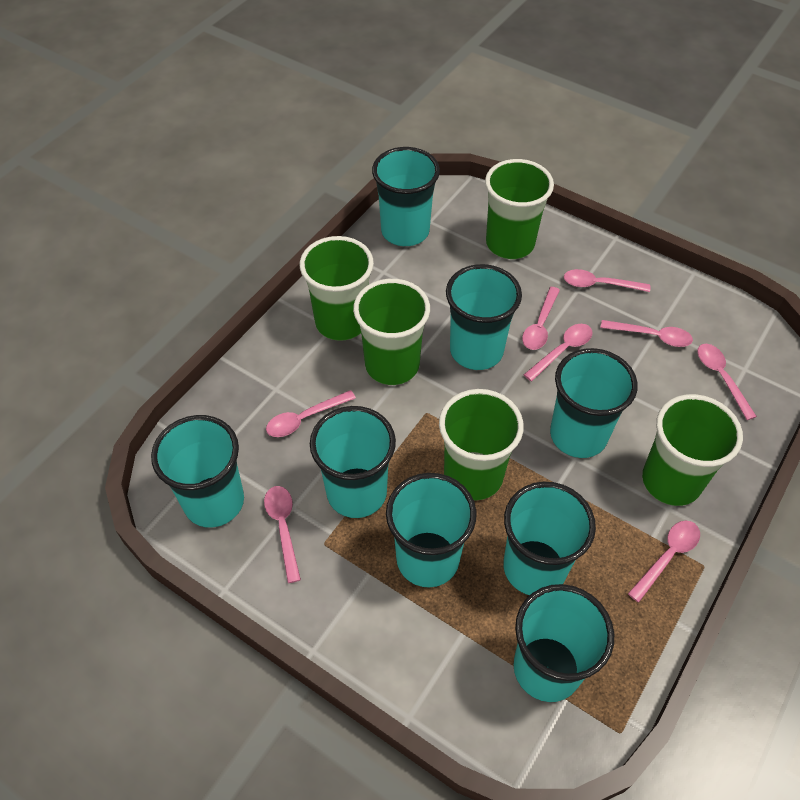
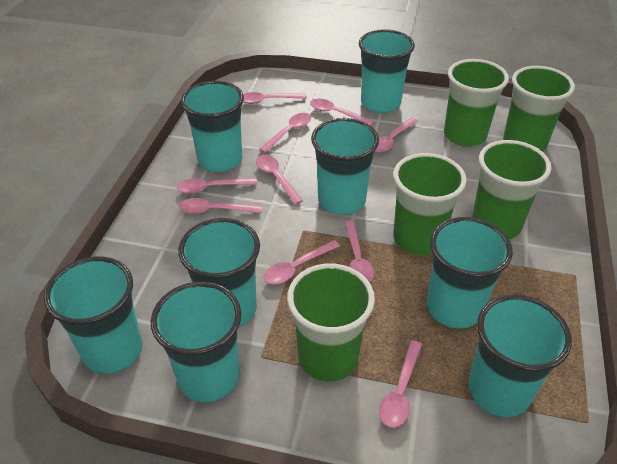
pink spoon: 8 -> 10

